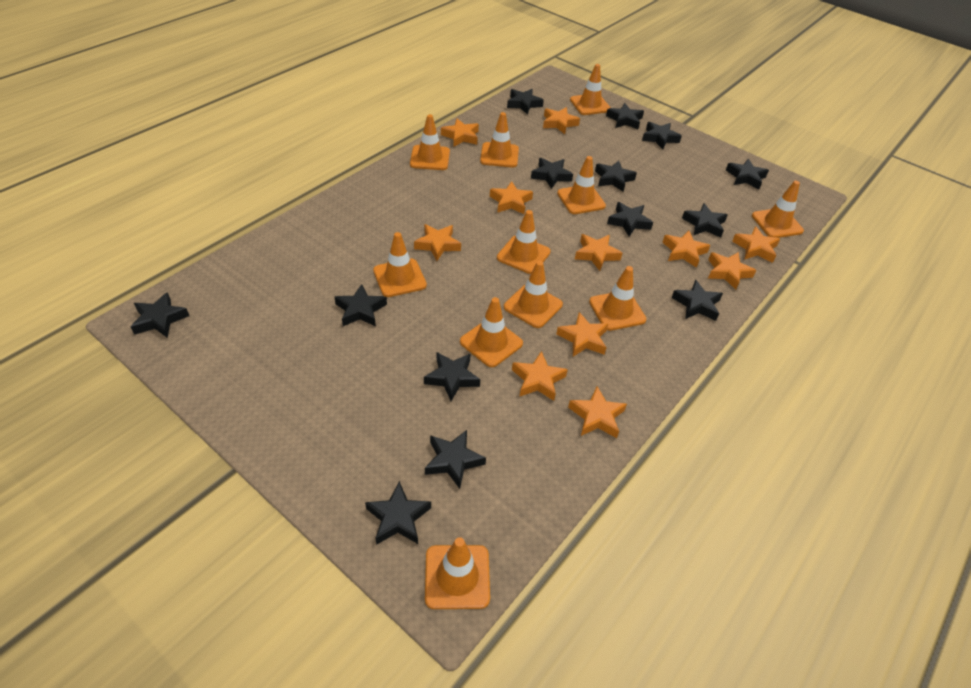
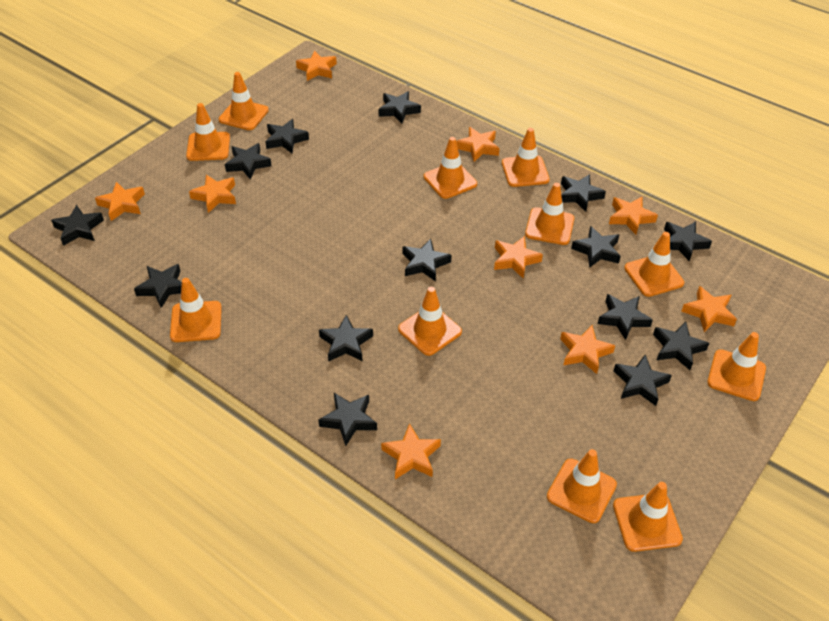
orange star: 11 -> 9

